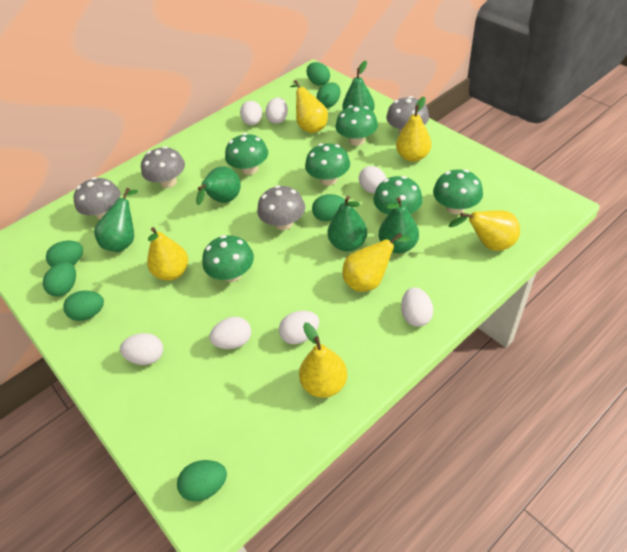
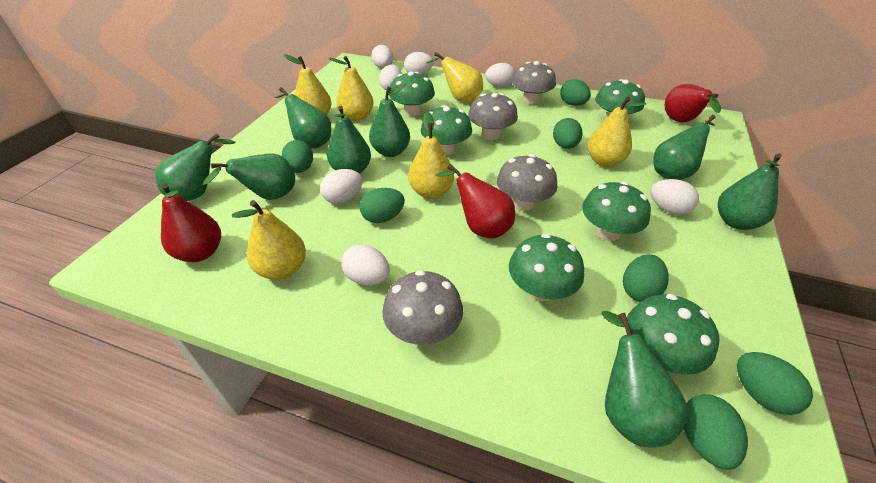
green pear: 5 -> 8
red pear: 0 -> 3

